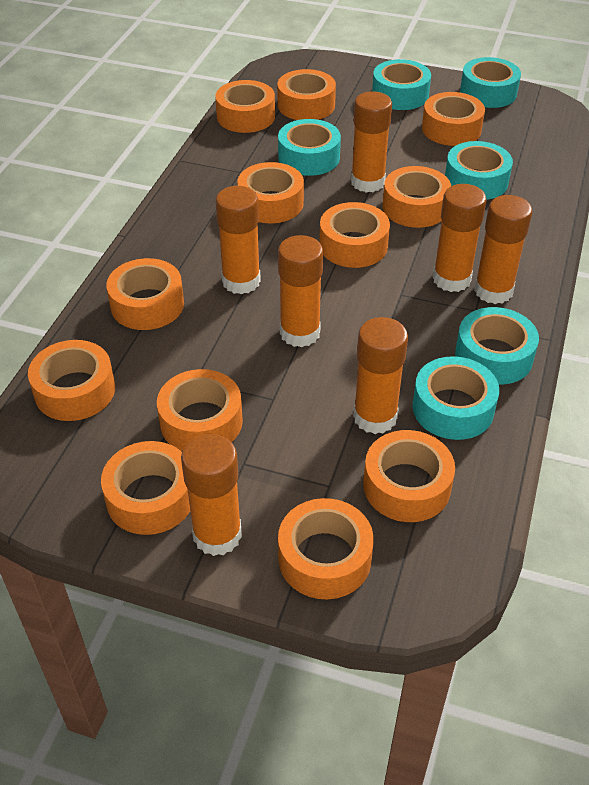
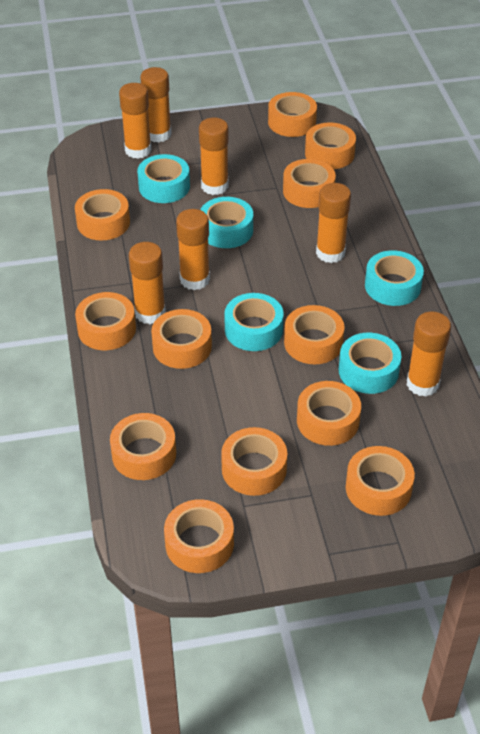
turquoise tape: 6 -> 5

